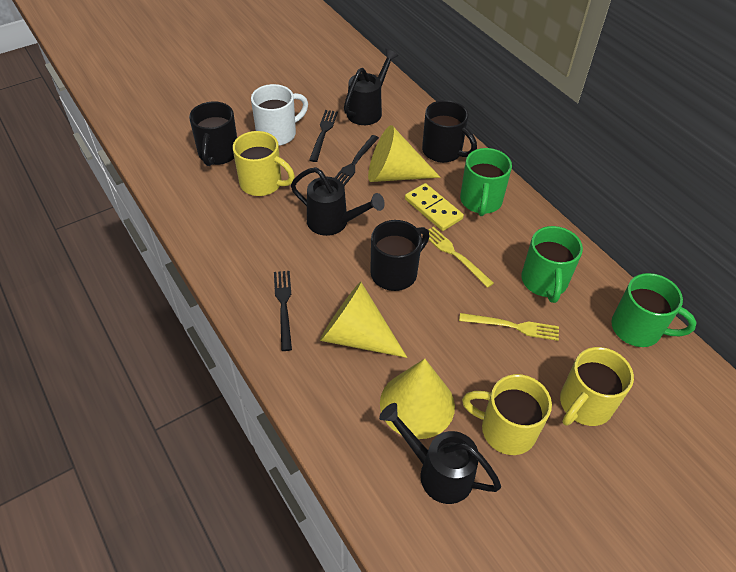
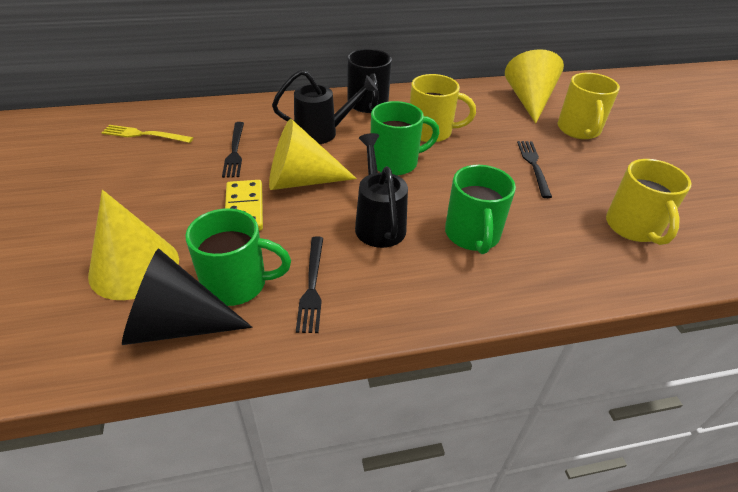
black cone: 0 -> 1
black mug: 3 -> 1
black watering can: 3 -> 2
white mug: 1 -> 0
yellow fork: 2 -> 1

